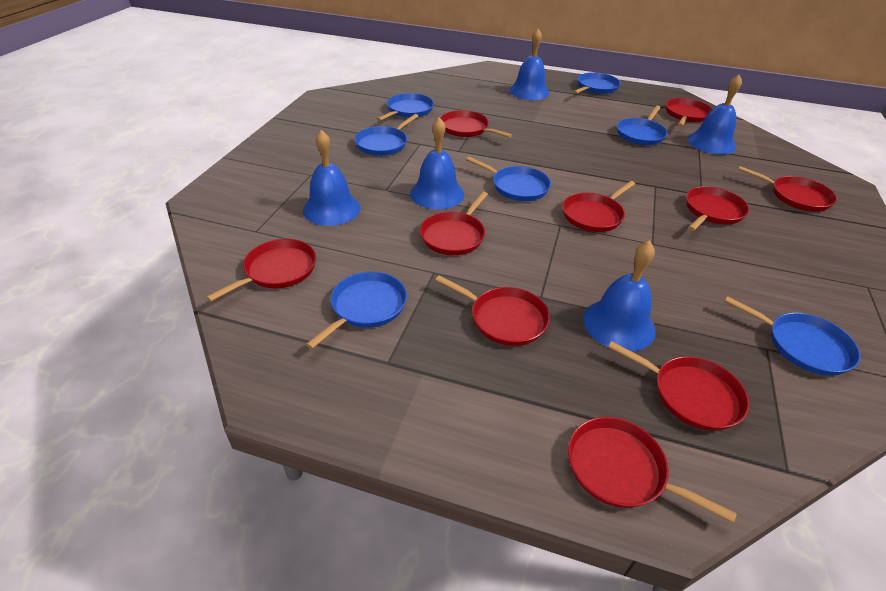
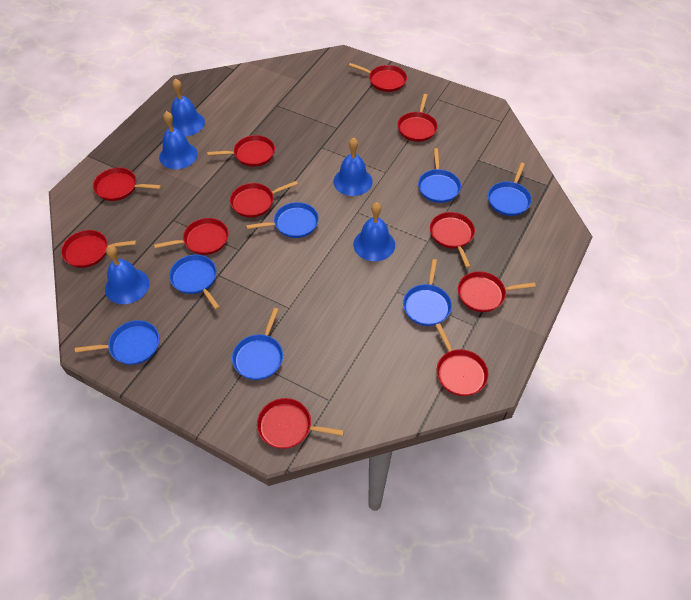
red pan: 10 -> 11

